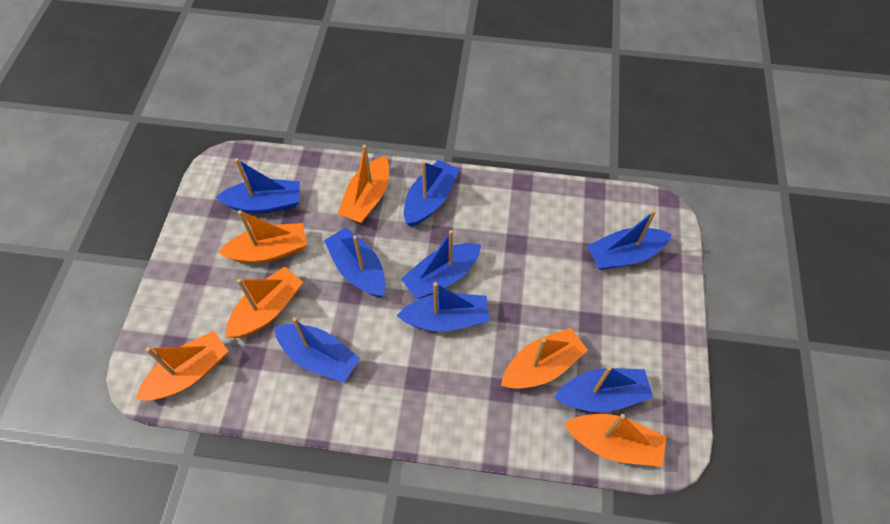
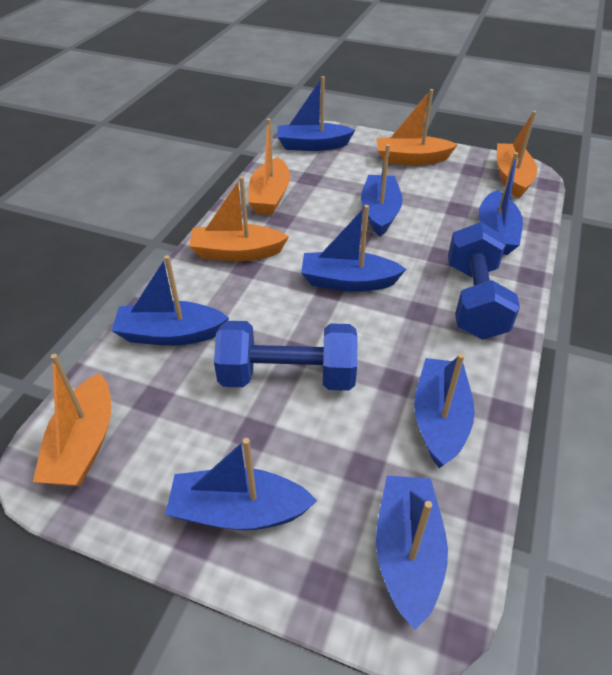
blue dumbbell: 0 -> 2
orange boat: 6 -> 5

